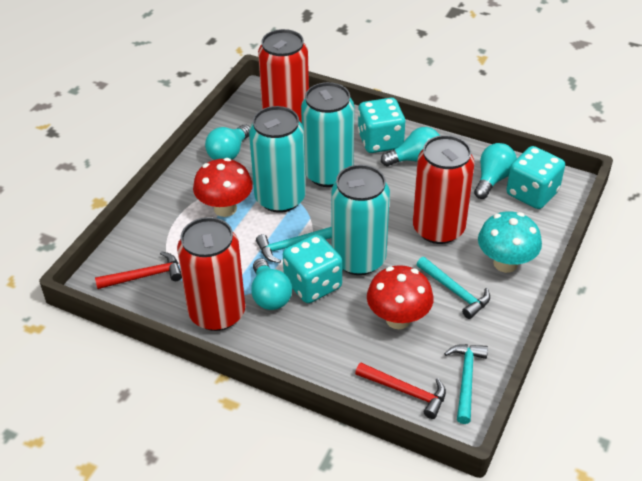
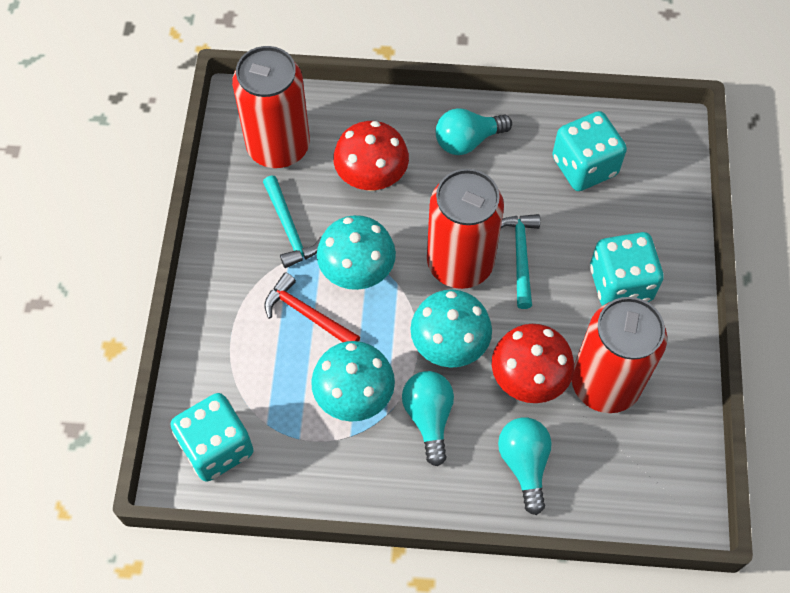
red hammer: 2 -> 1
turquoise can: 3 -> 0
turquoise hammer: 3 -> 2
turquoise light bulb: 4 -> 3
turquoise mushroom: 1 -> 3

